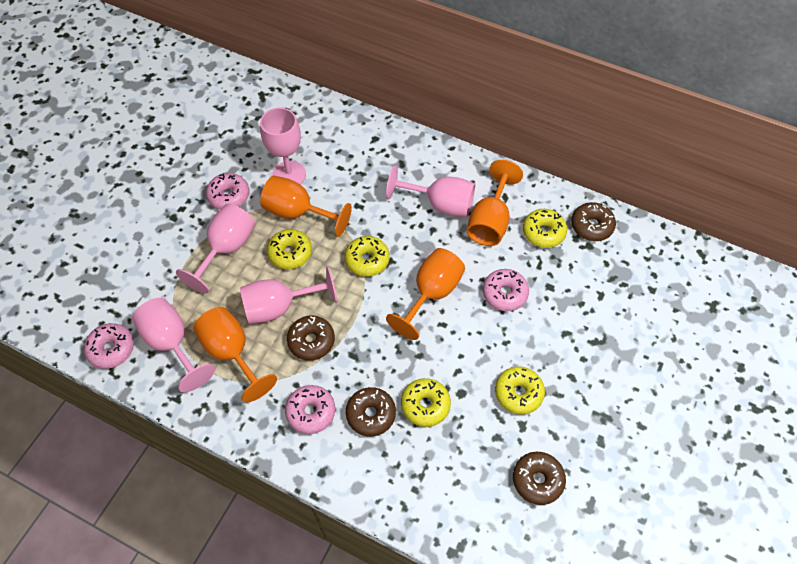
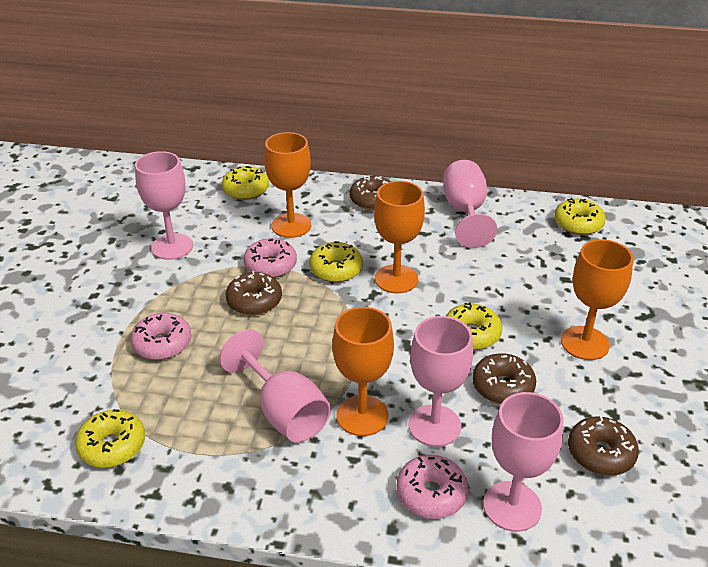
pink donut: 4 -> 3

